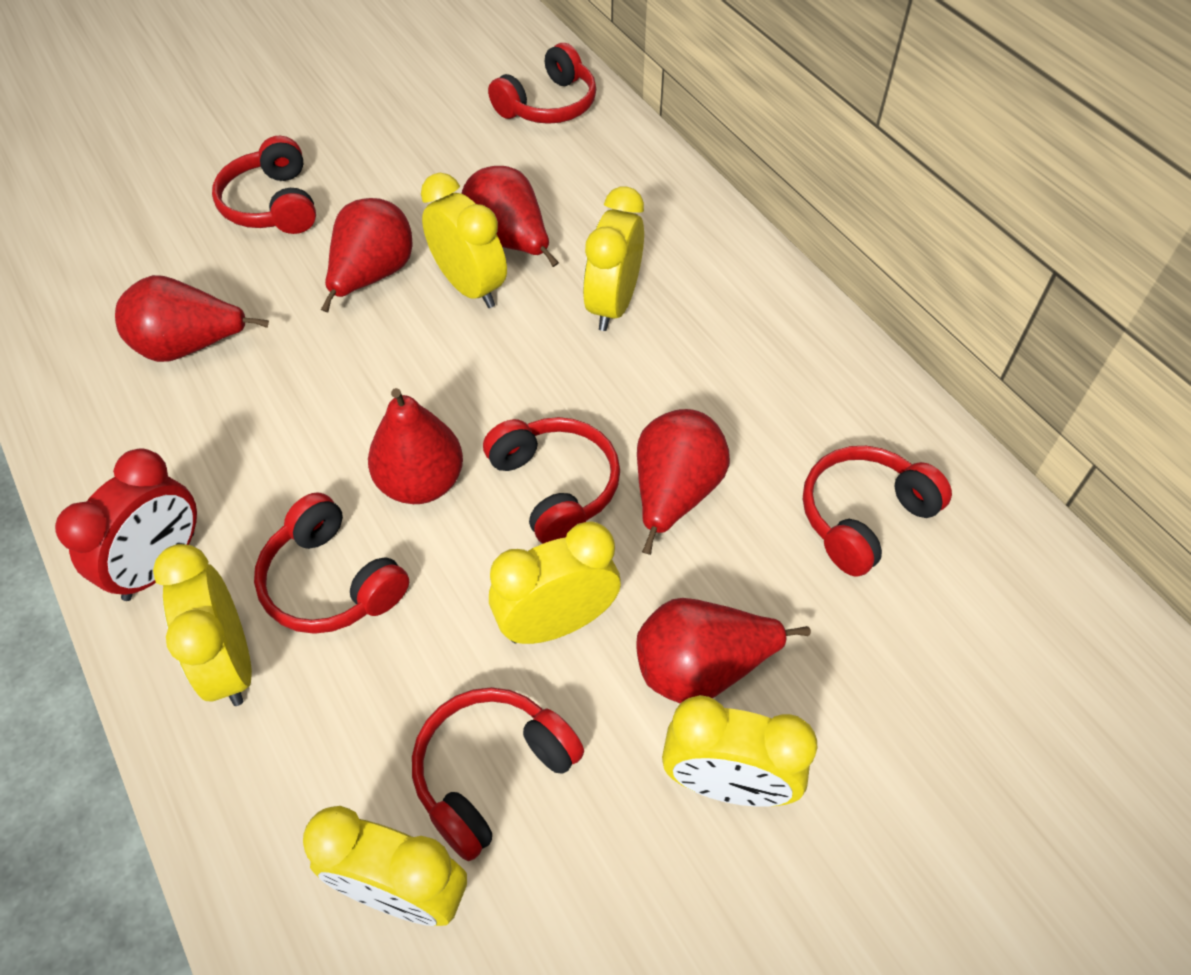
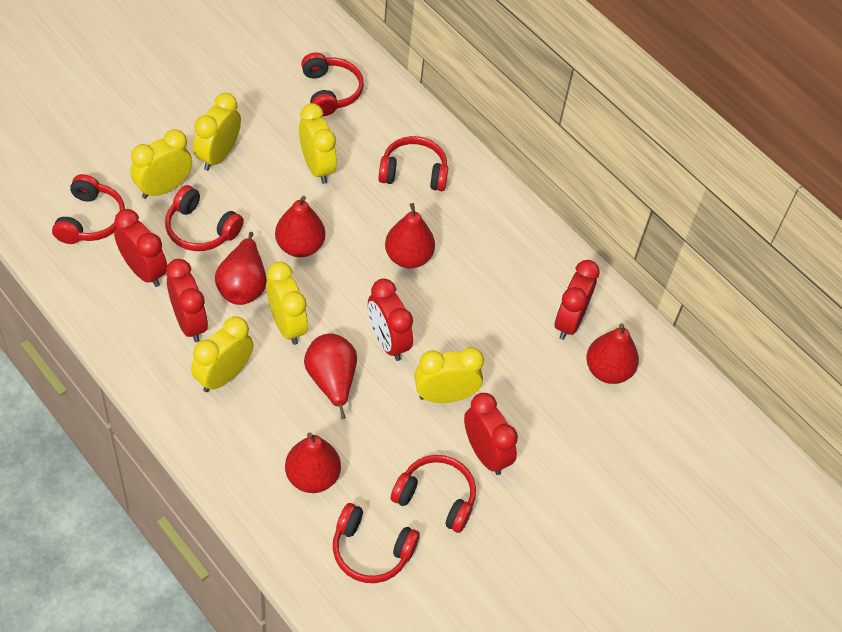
red clock: 1 -> 5

